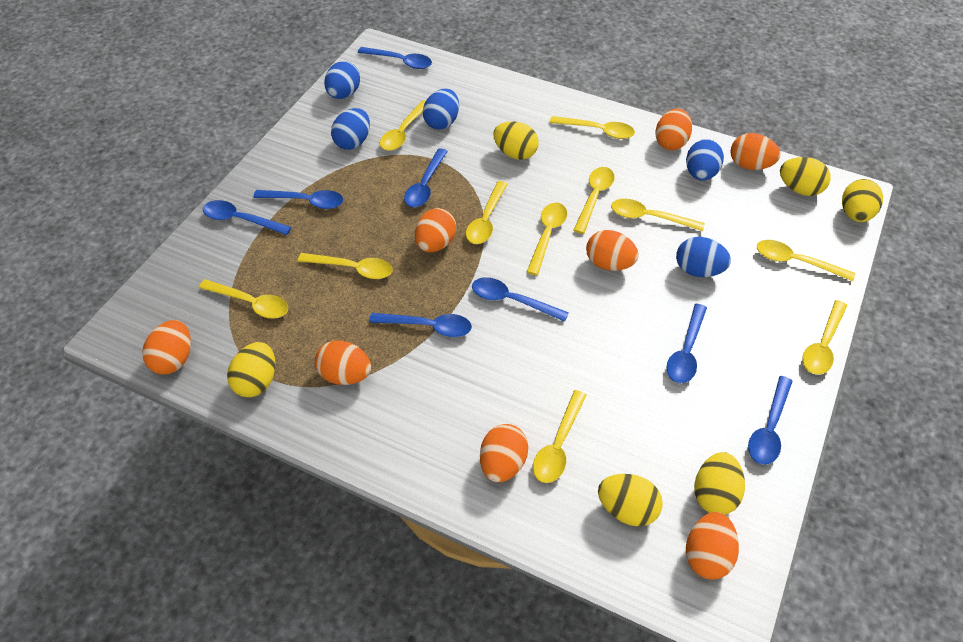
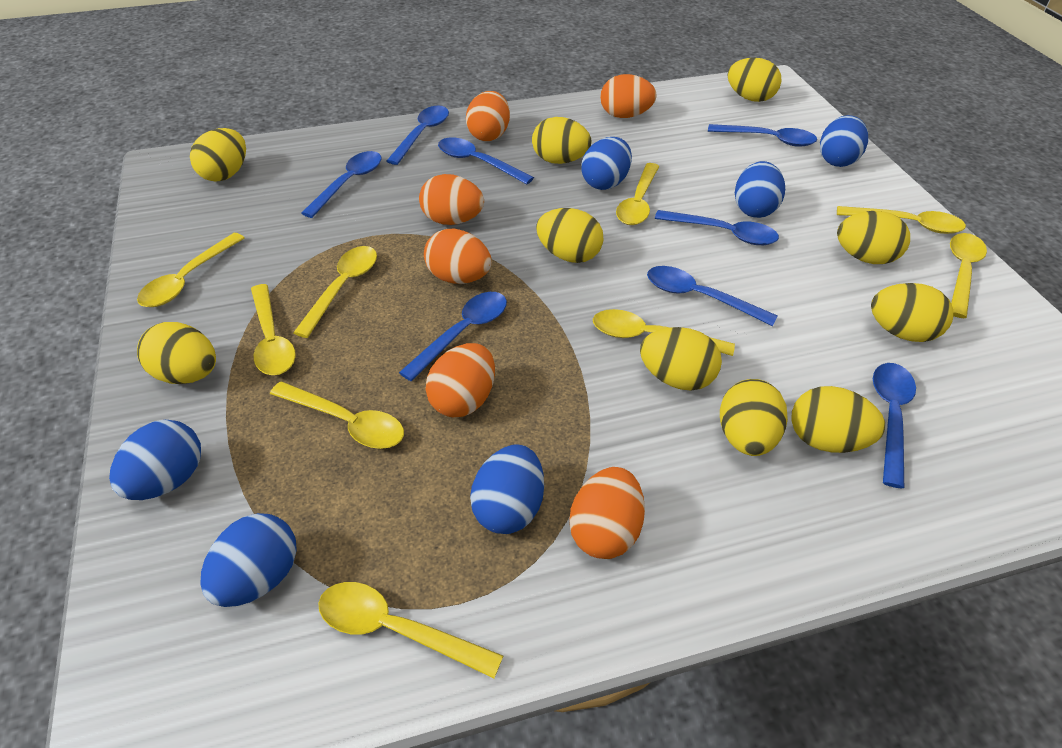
blue egg: 5 -> 6
orange egg: 8 -> 6
yellow egg: 6 -> 10
yellow spoon: 11 -> 9

